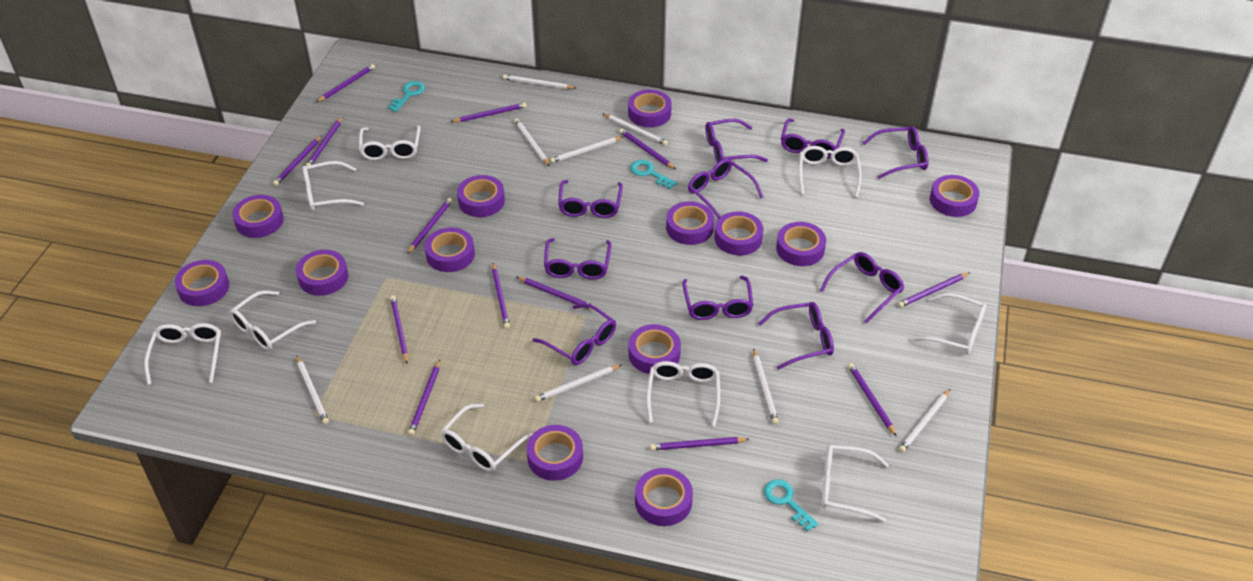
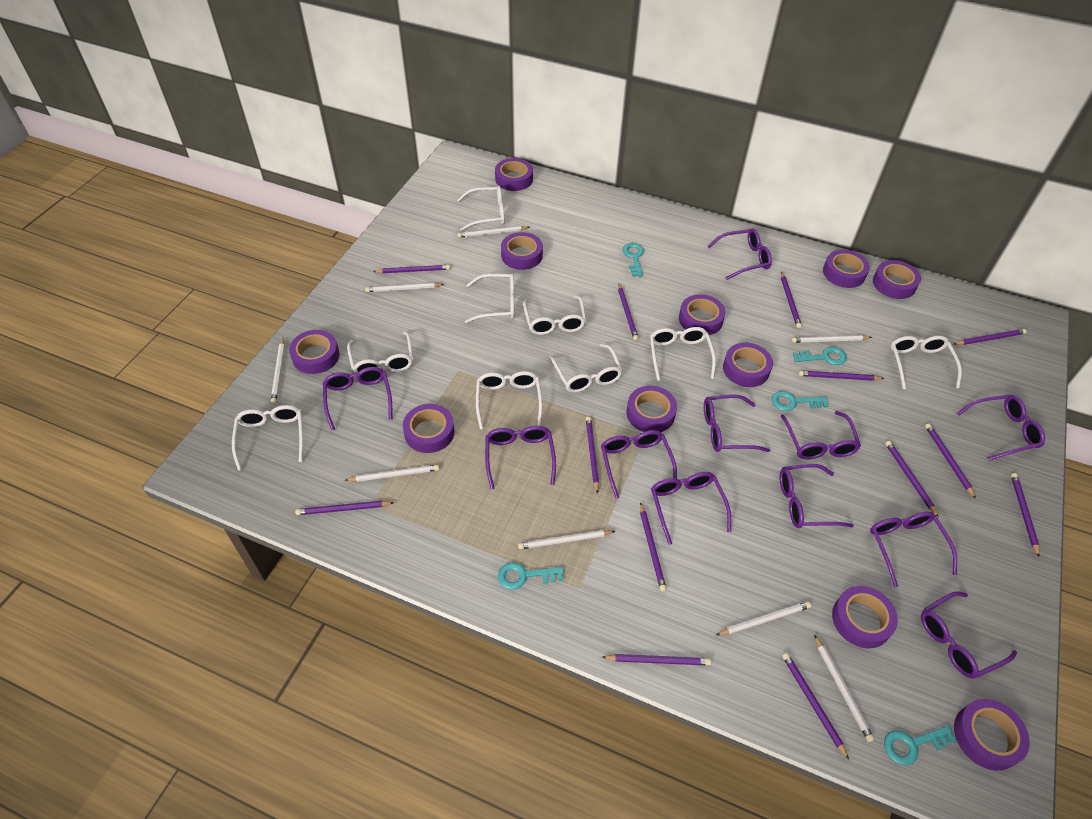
purple glasses: 10 -> 11
purple tape: 13 -> 11
turquoise key: 3 -> 5

